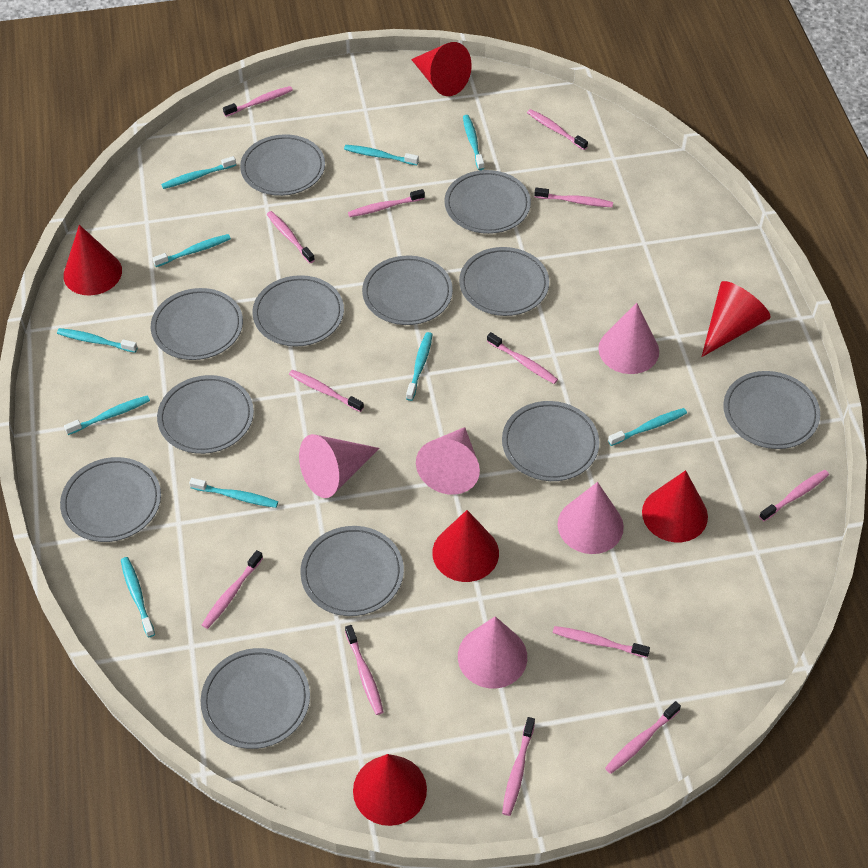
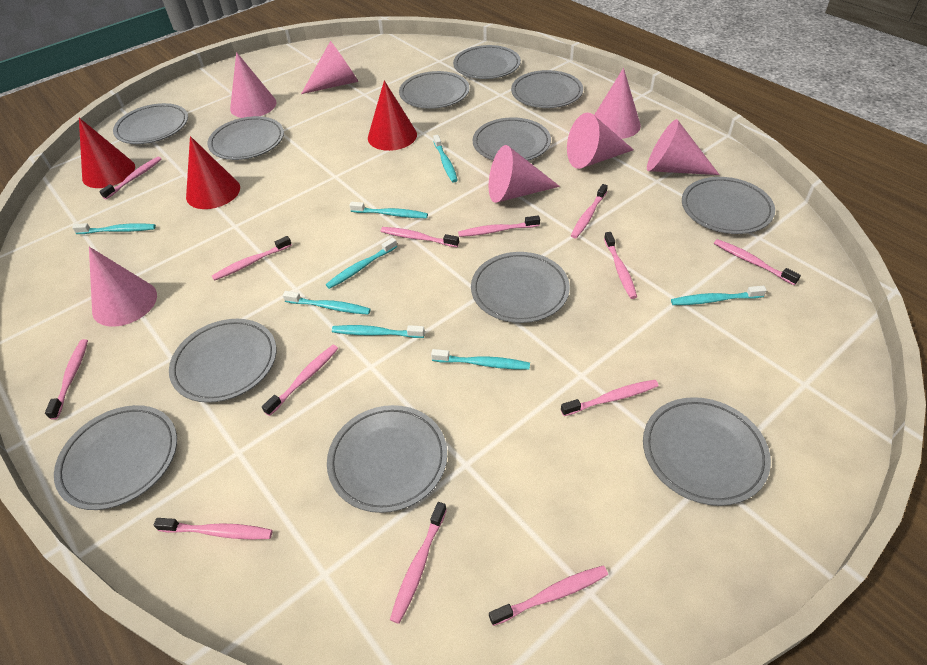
pink cone: 5 -> 7
red cone: 6 -> 3
turquoise toothbrush: 10 -> 8

